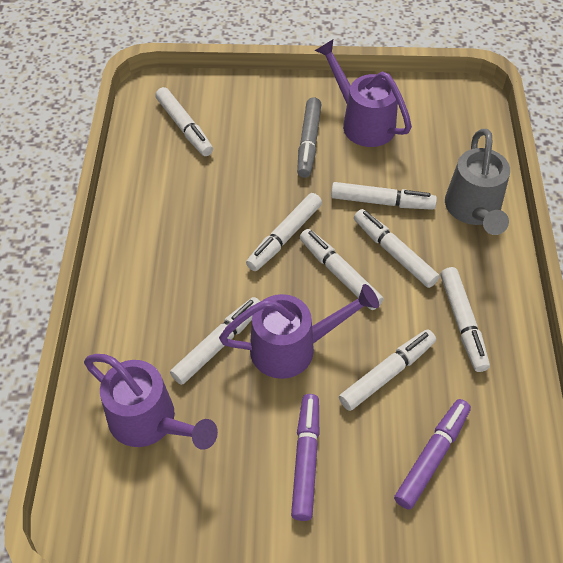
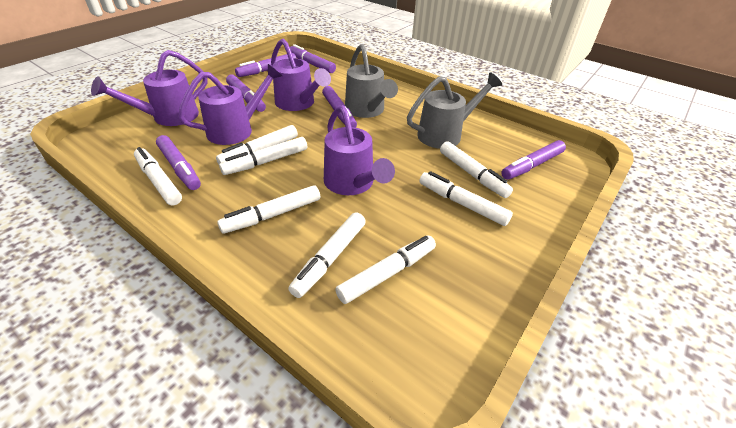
grey marker: 1 -> 0
grey watering can: 1 -> 2
purple marker: 2 -> 6
purple watering can: 3 -> 4

